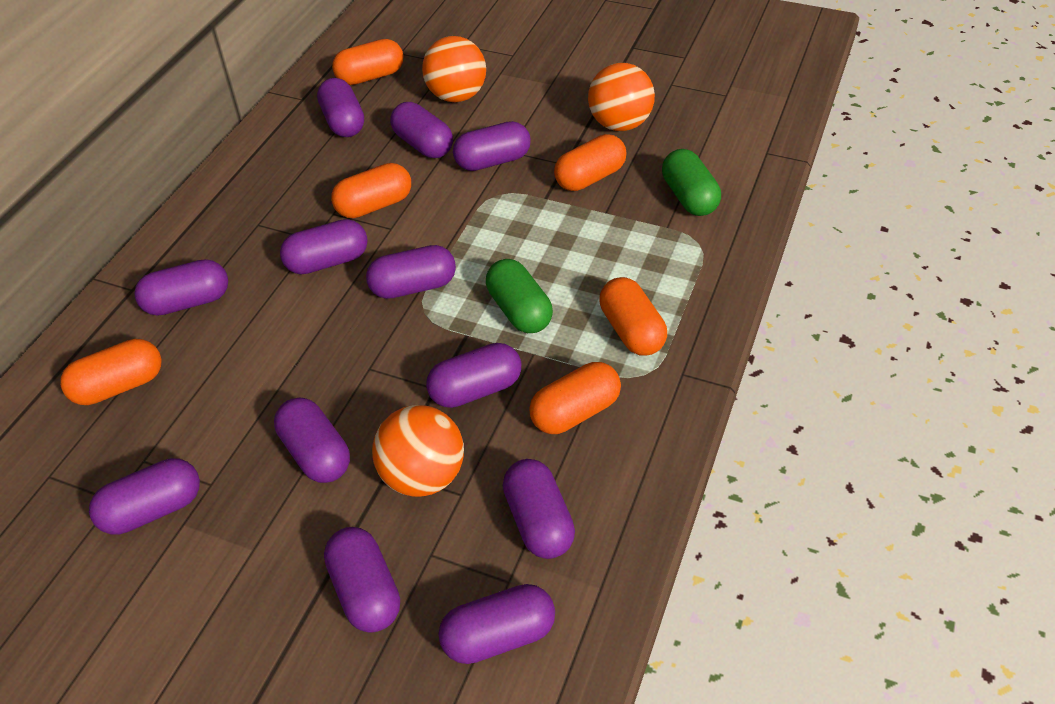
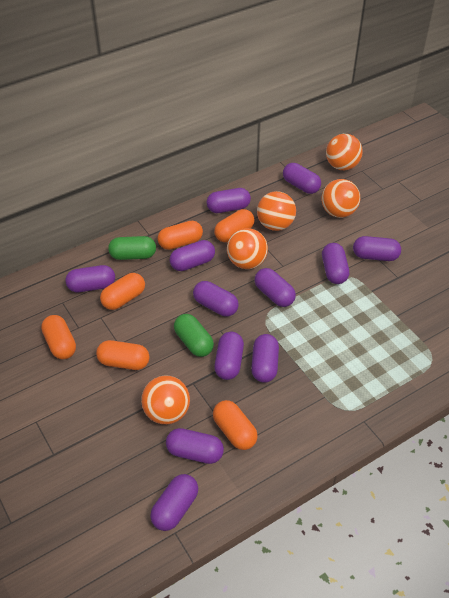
orange ball: 3 -> 5

